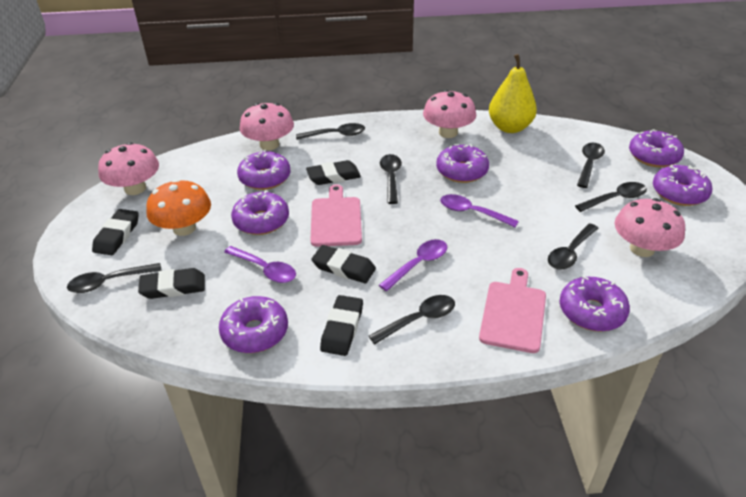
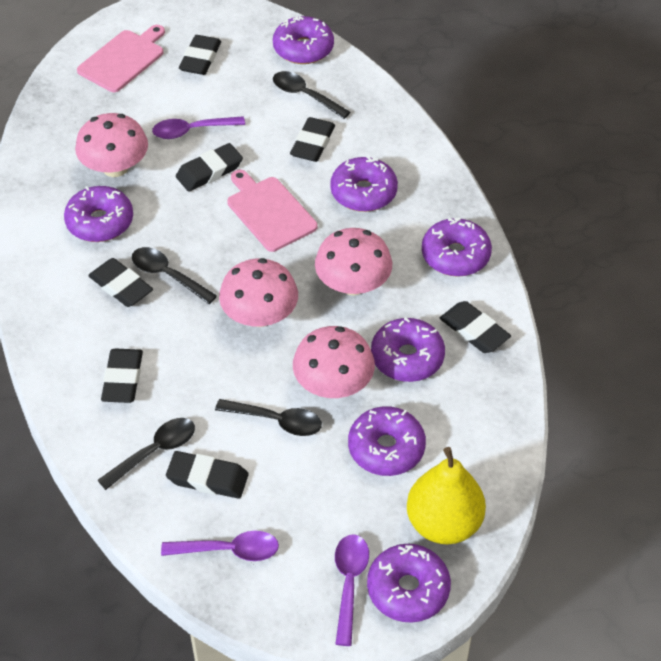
black eraser: 5 -> 7
black spoon: 7 -> 4
orange mushroom: 1 -> 0

